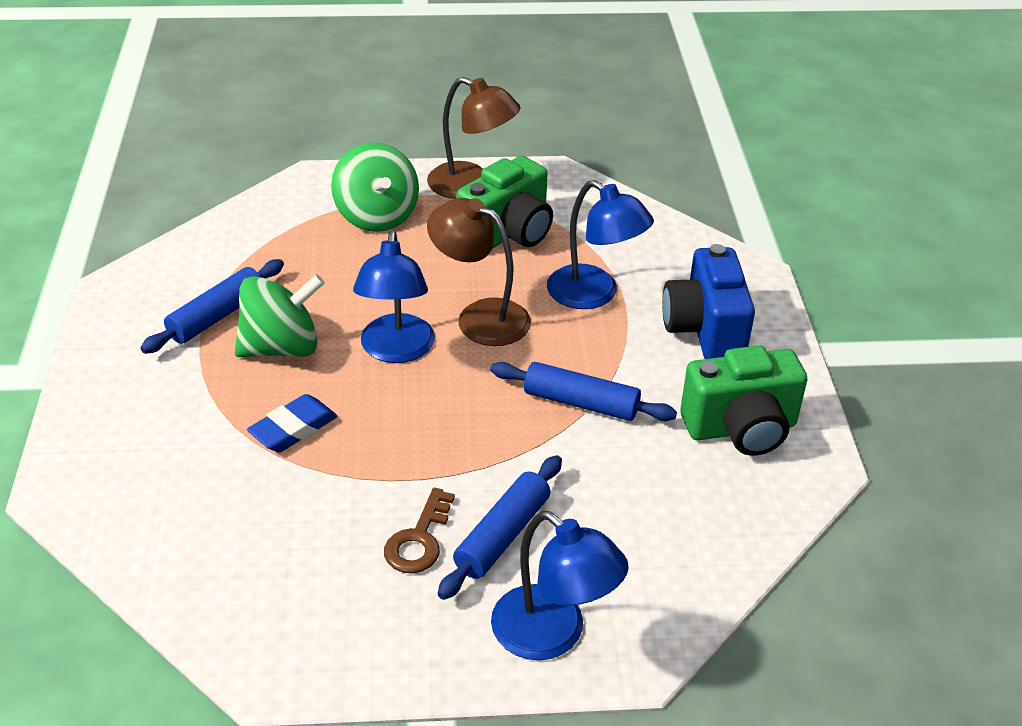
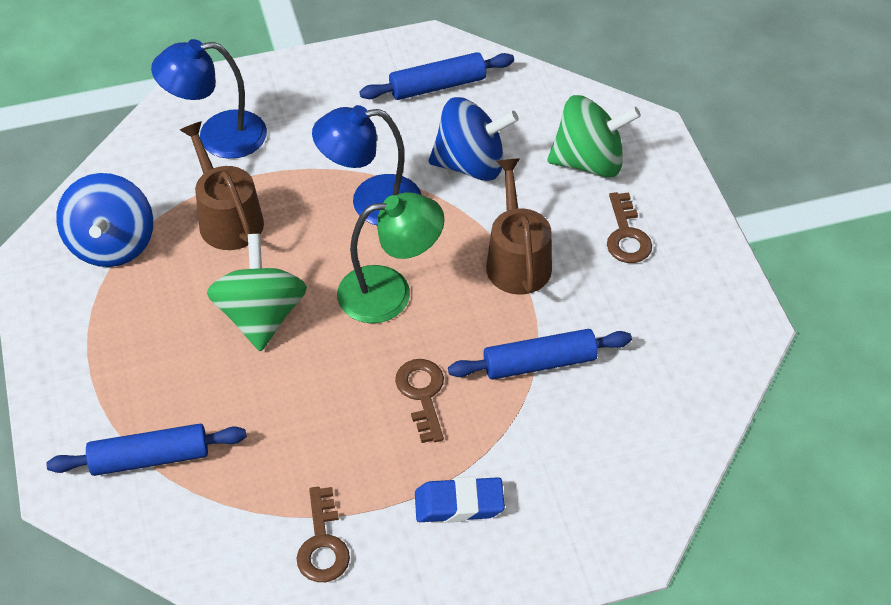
blue camera: 1 -> 0
blue lamp: 3 -> 2
blue spinning top: 0 -> 2
brown key: 1 -> 3
brown lamp: 2 -> 0
brown watering can: 0 -> 2
green camera: 2 -> 0
green lamp: 0 -> 1

